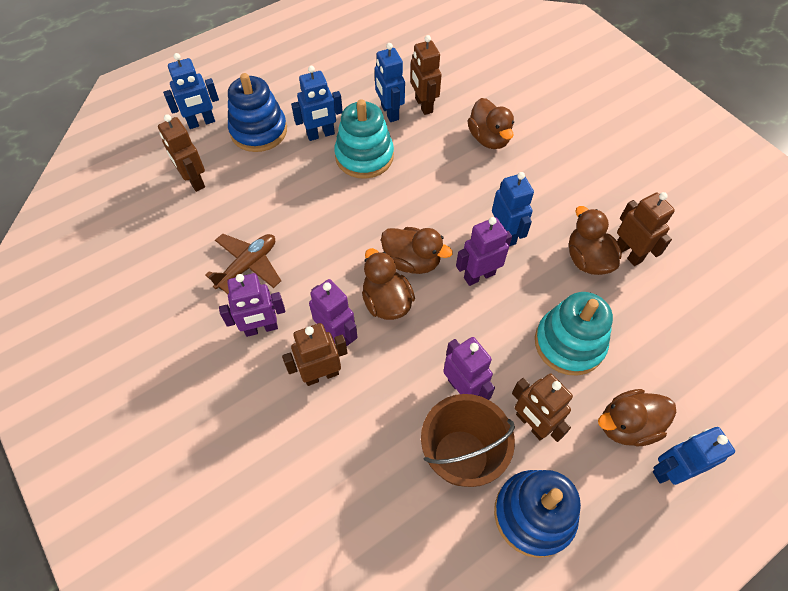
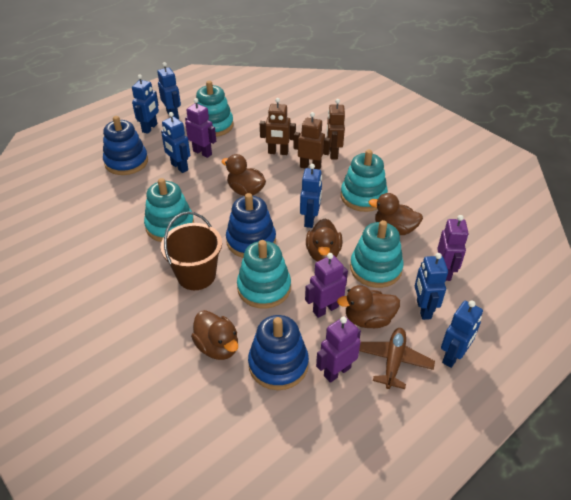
blue robot: 5 -> 6
blue stacking toy: 2 -> 3
brown robot: 5 -> 3
turquoise stacking toy: 2 -> 5

